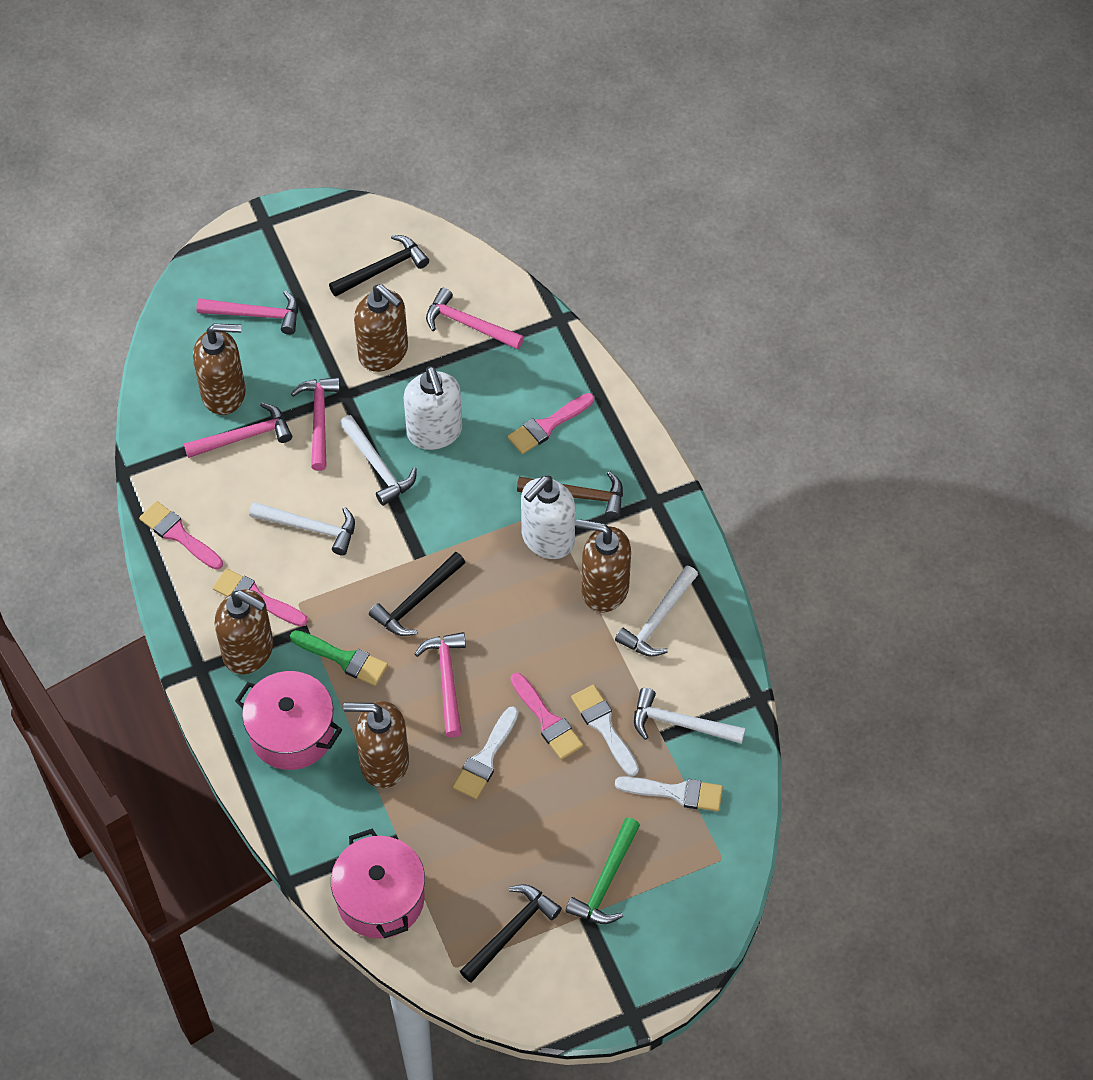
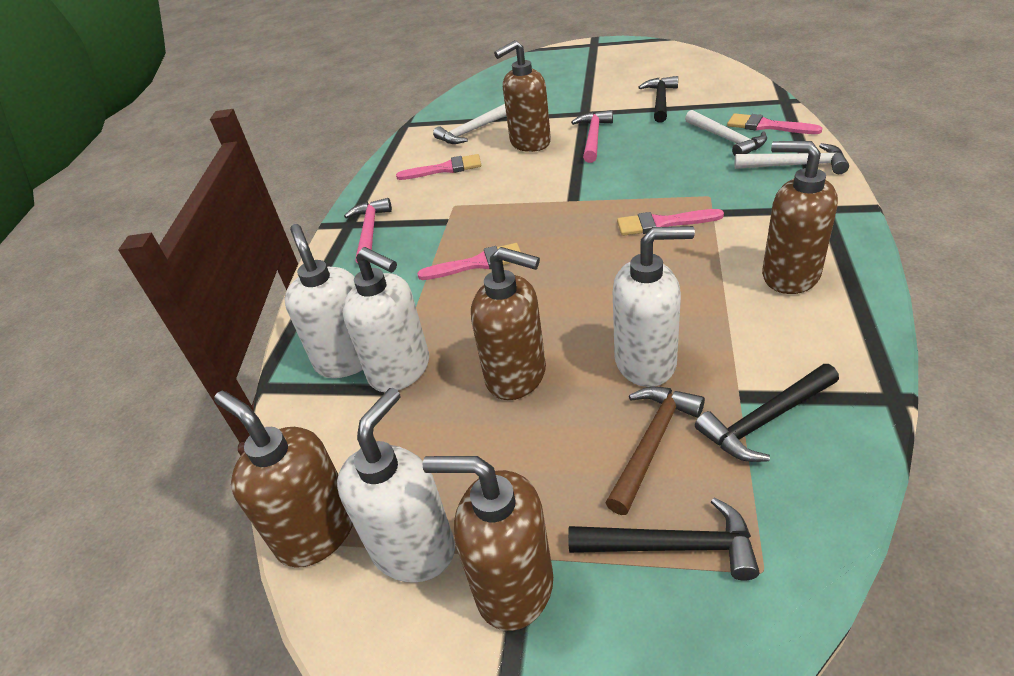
green brush: 1 -> 0
green hammer: 1 -> 0
pink hammer: 5 -> 2
pink pot: 2 -> 0
white brush: 3 -> 0
white hammer: 4 -> 3
white soap dispenser: 2 -> 4

